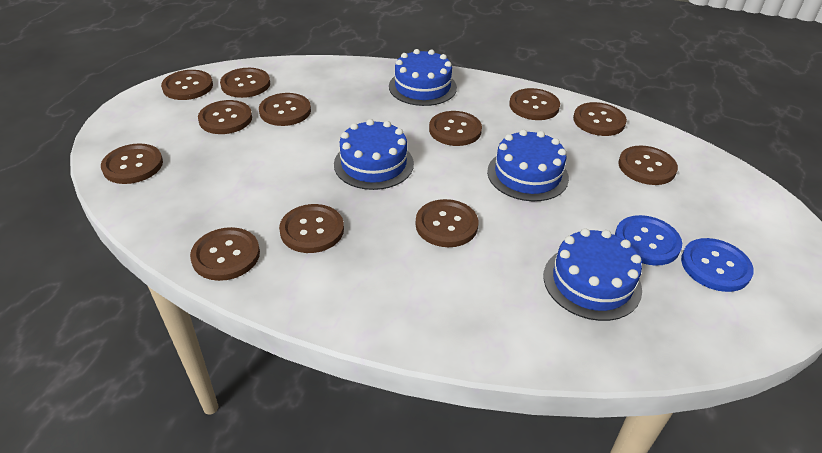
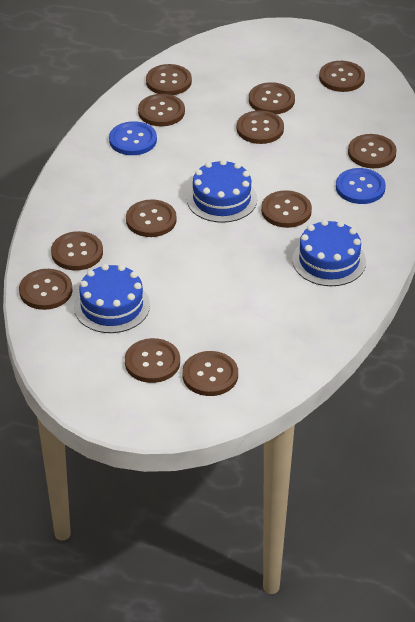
blue cake: 4 -> 3

